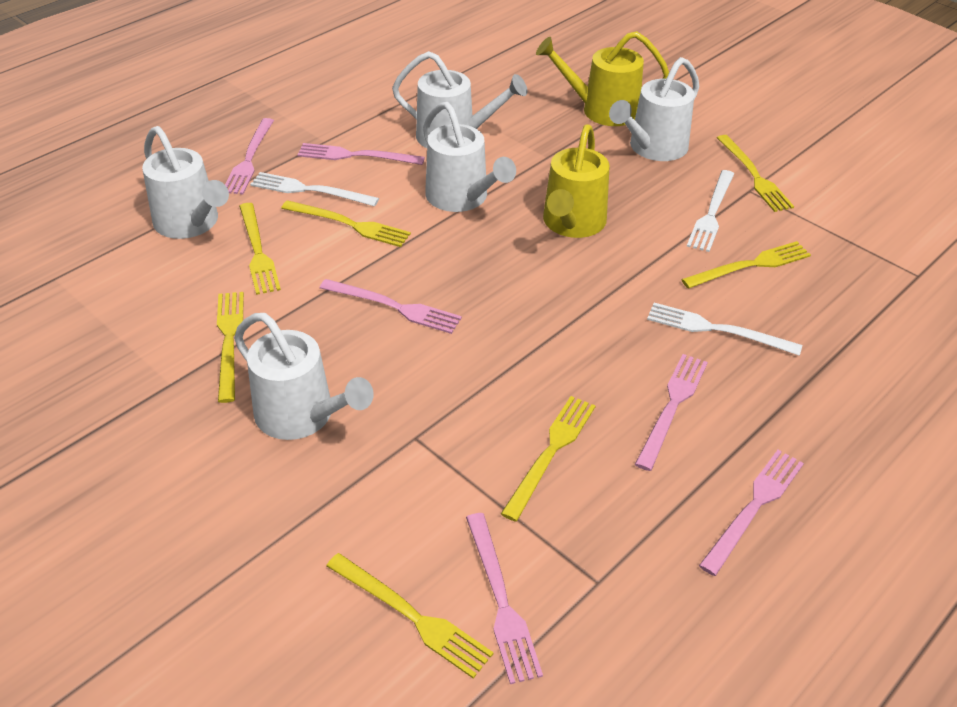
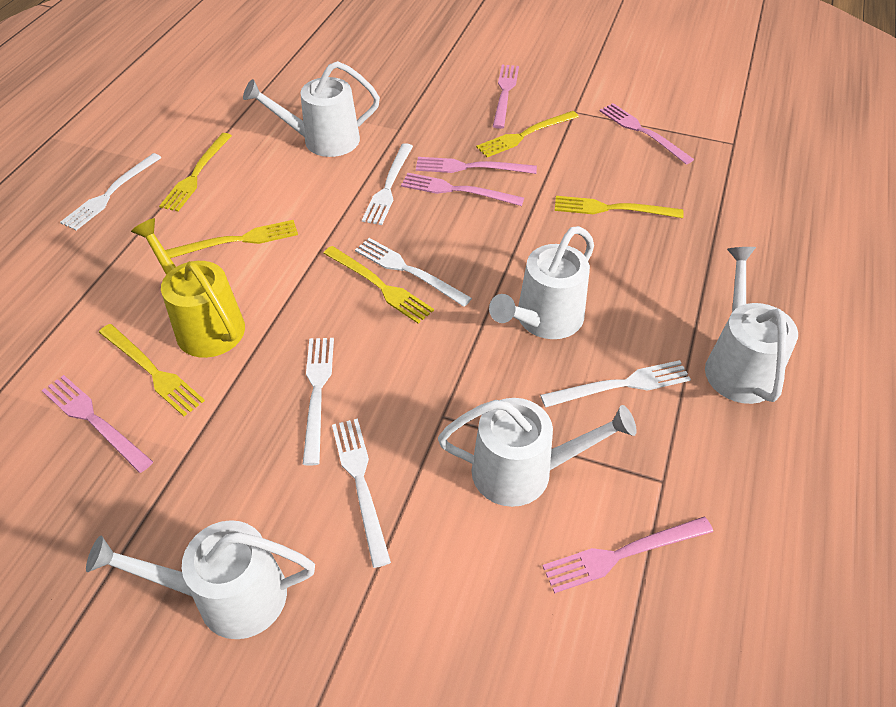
white fork: 3 -> 6
yellow fork: 7 -> 6
yellow watering can: 2 -> 1

